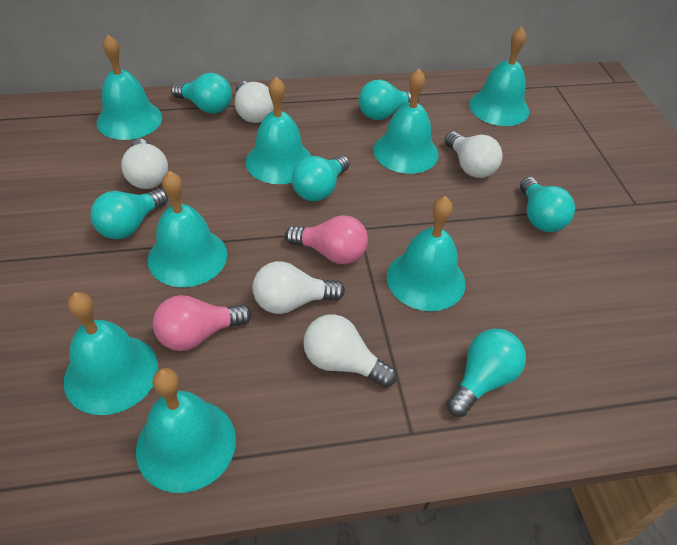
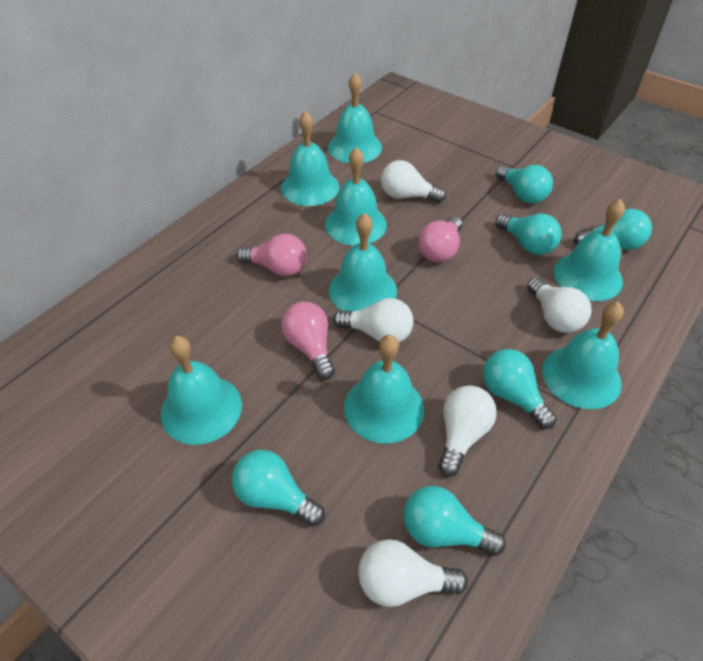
pink light bulb: 2 -> 3

